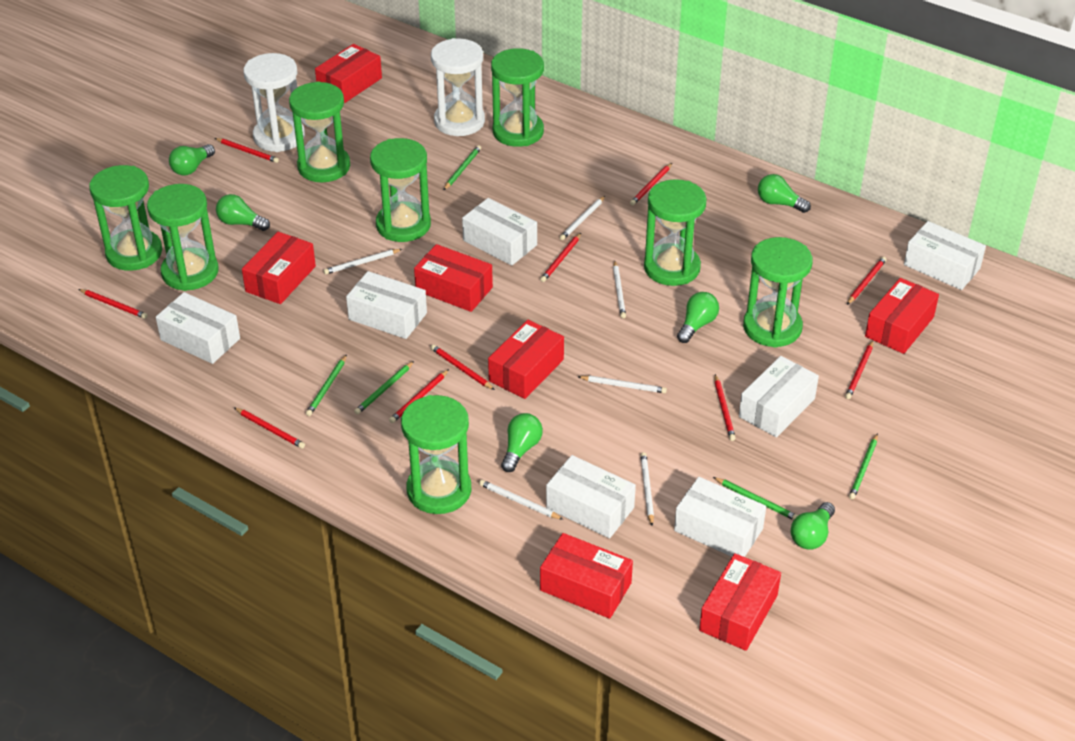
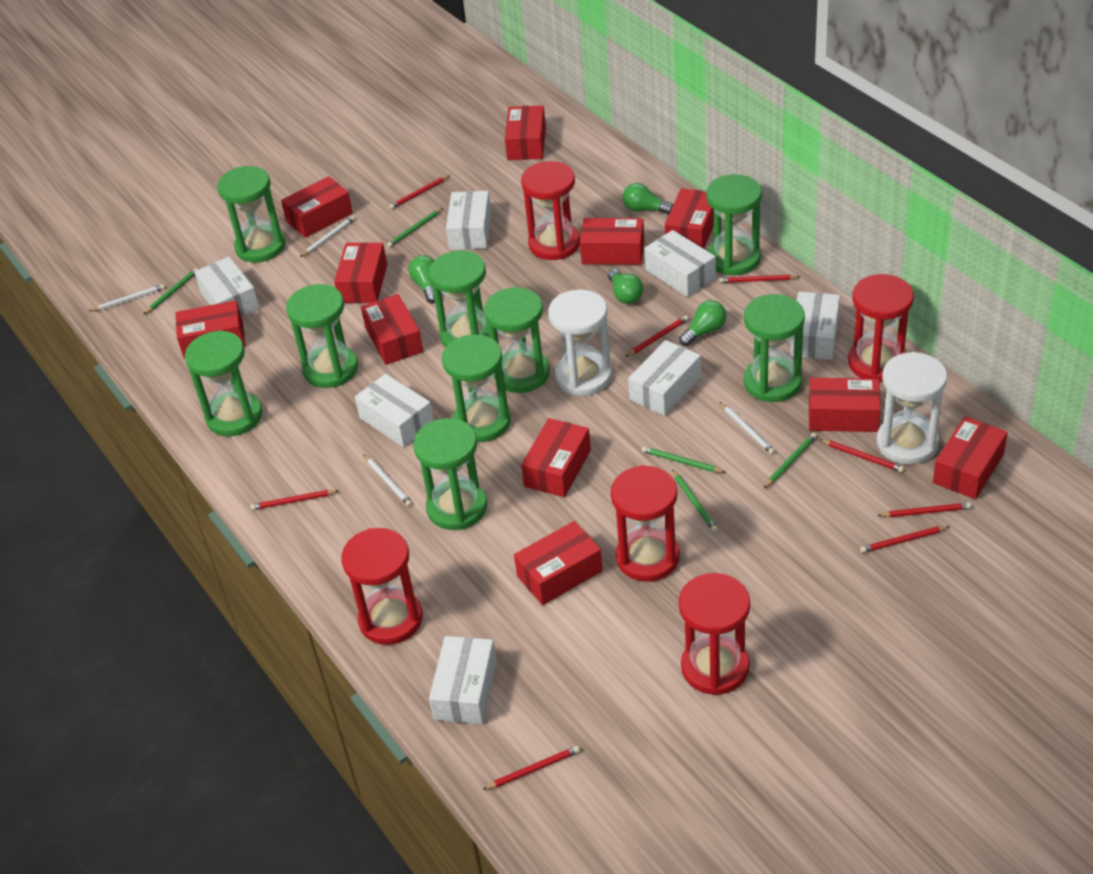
green hourglass: 8 -> 9
green light bulb: 6 -> 4
red box: 7 -> 11
red hourglass: 0 -> 5
red pencil: 10 -> 8
white pencil: 6 -> 4

